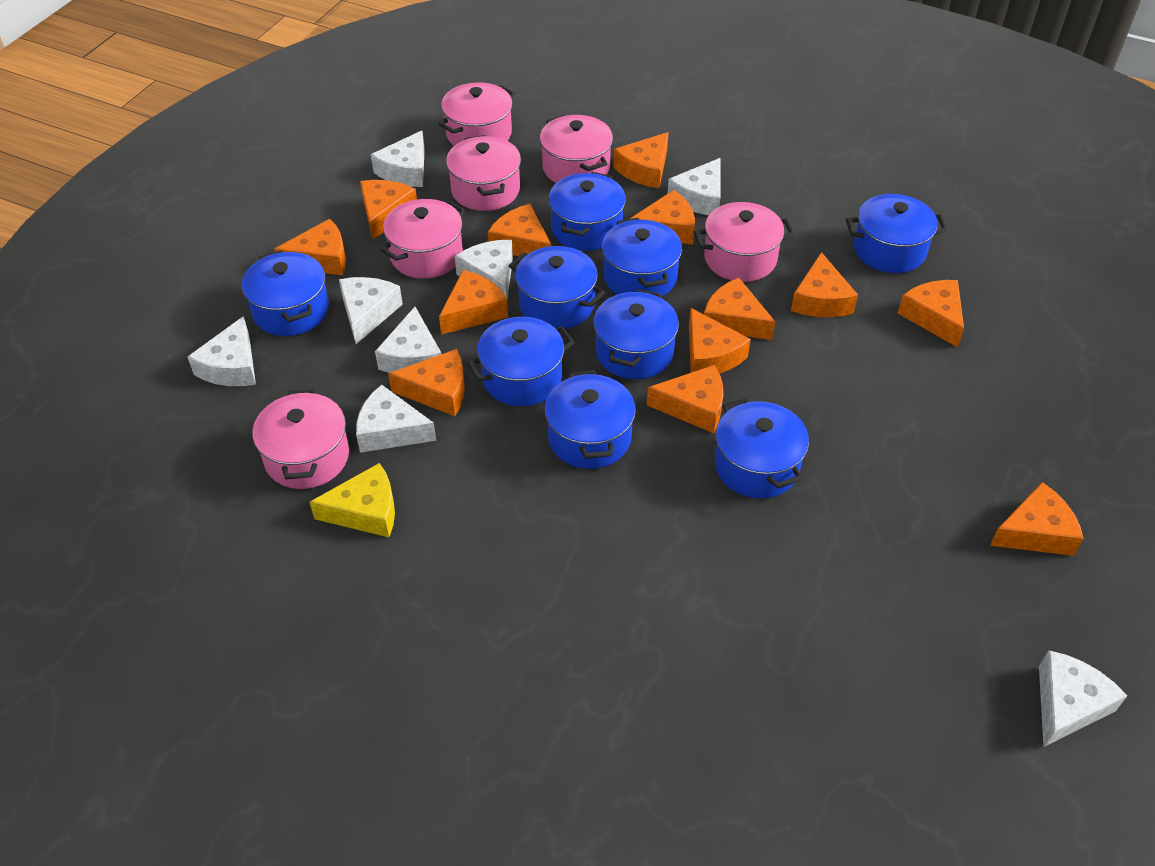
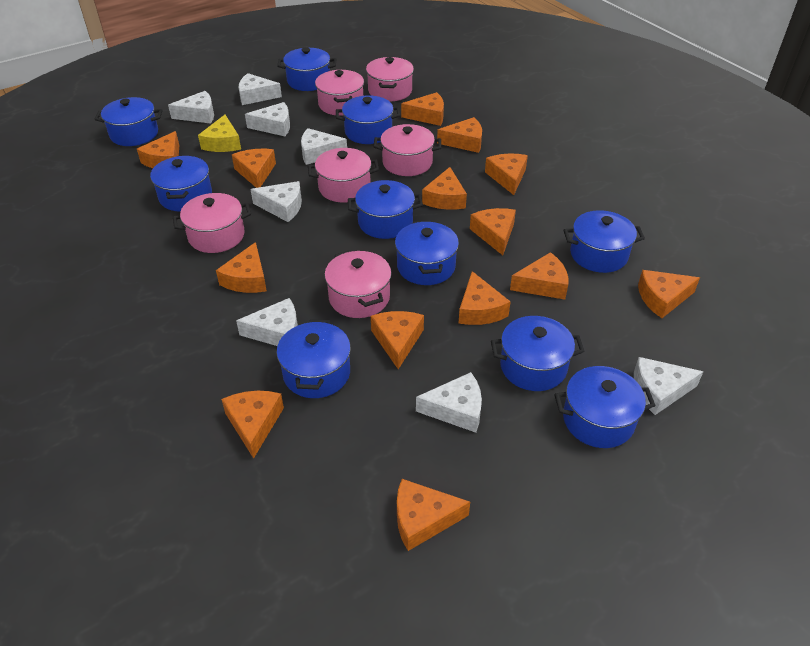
blue pot: 9 -> 10
orange cheese: 13 -> 14

